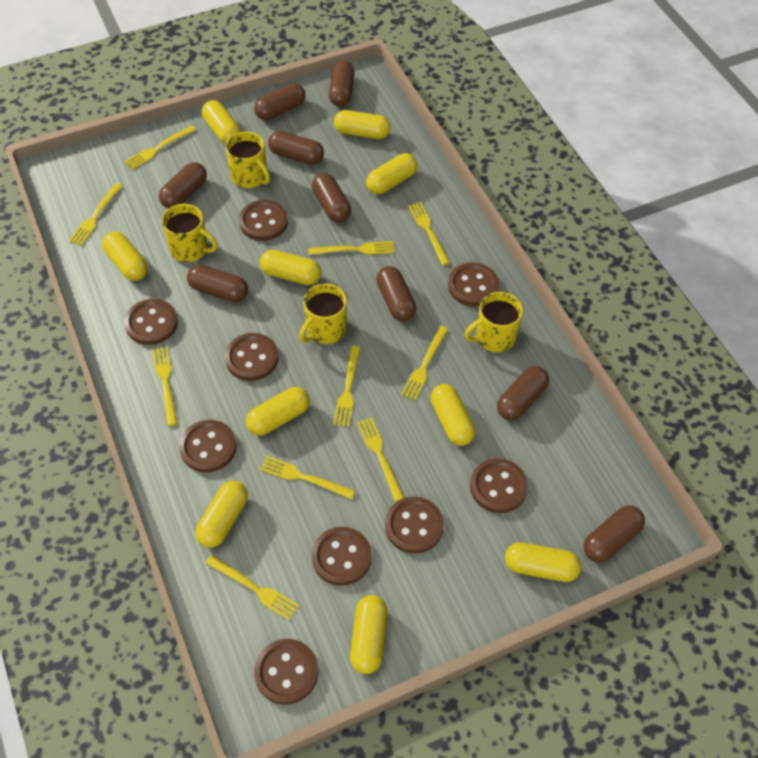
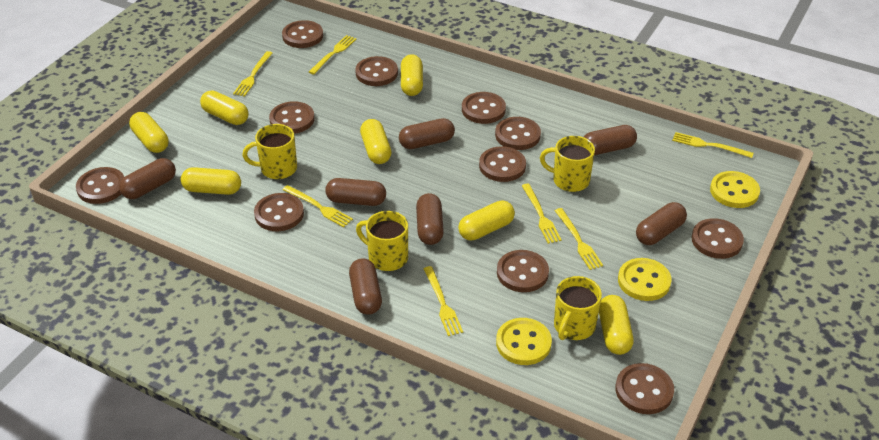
brown button: 9 -> 11
brown capsule: 9 -> 7
yellow button: 0 -> 3
yellow capsule: 10 -> 7
yellow fork: 10 -> 7

